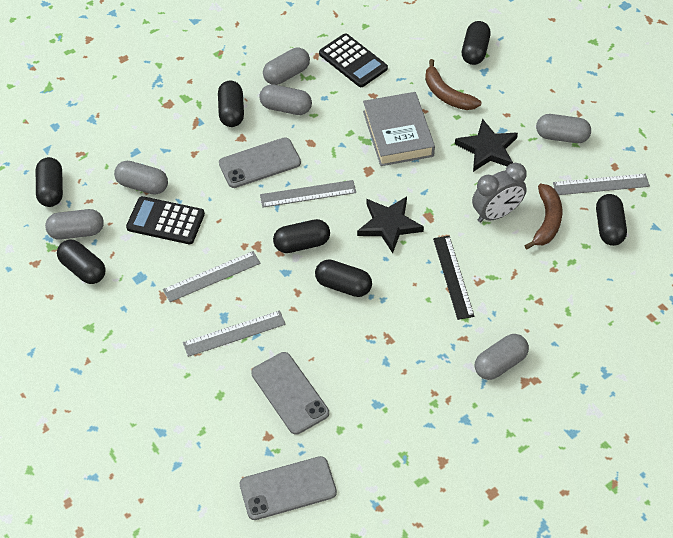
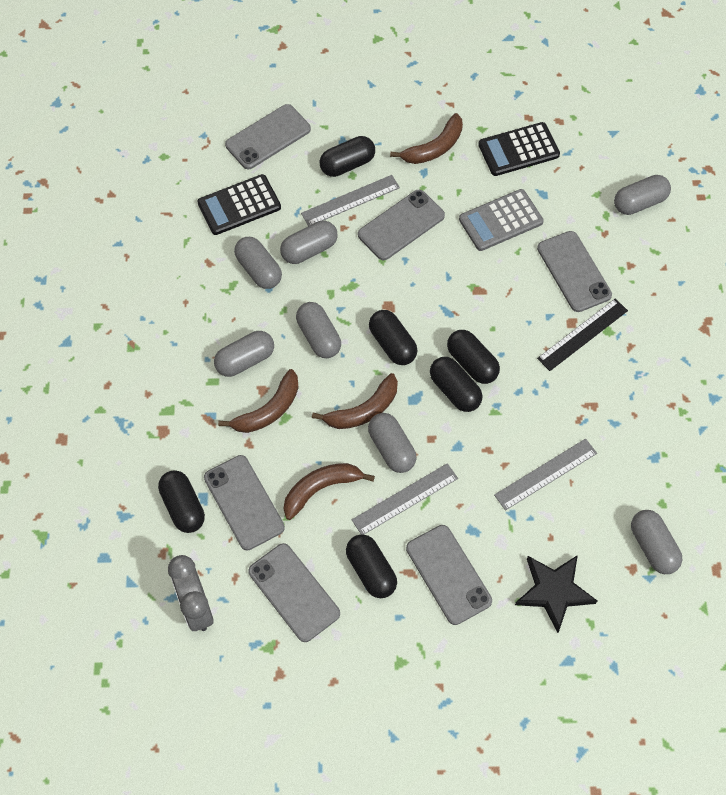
black capsule: 7 -> 6
black star: 2 -> 1
brown banana: 2 -> 4
grey book: 1 -> 0
grey calculator: 0 -> 1
grey capsule: 6 -> 7
grey phone: 3 -> 6
grey ruler: 4 -> 3

